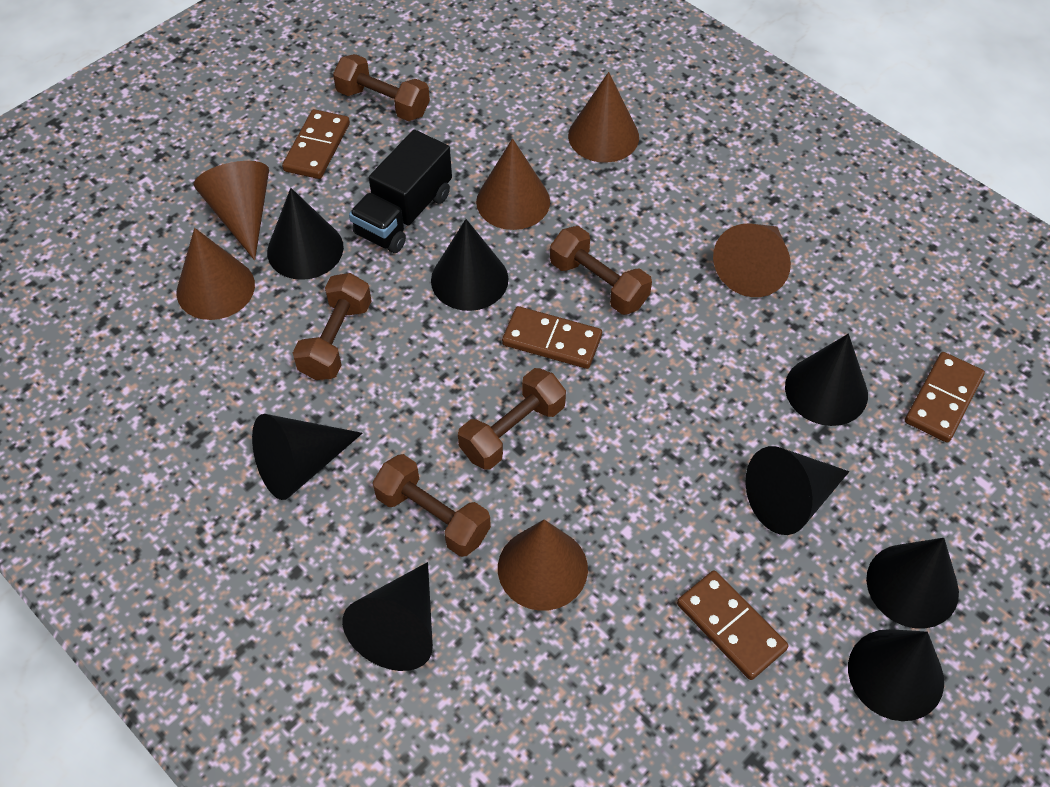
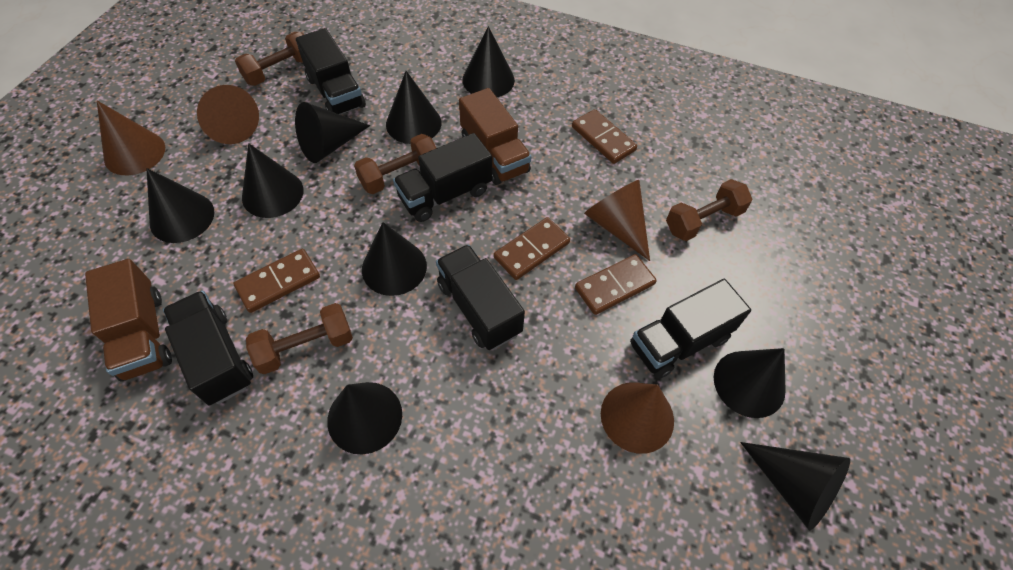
black cone: 8 -> 9
black truck: 1 -> 5
brown cone: 6 -> 4
brown dumbbell: 5 -> 4
brown truck: 0 -> 2

